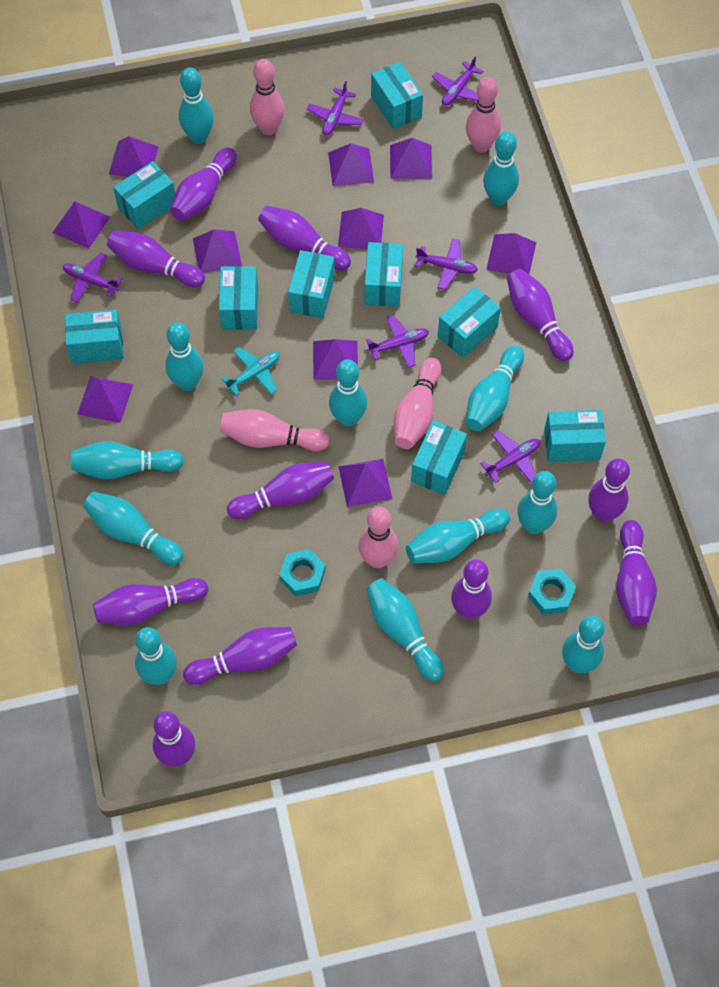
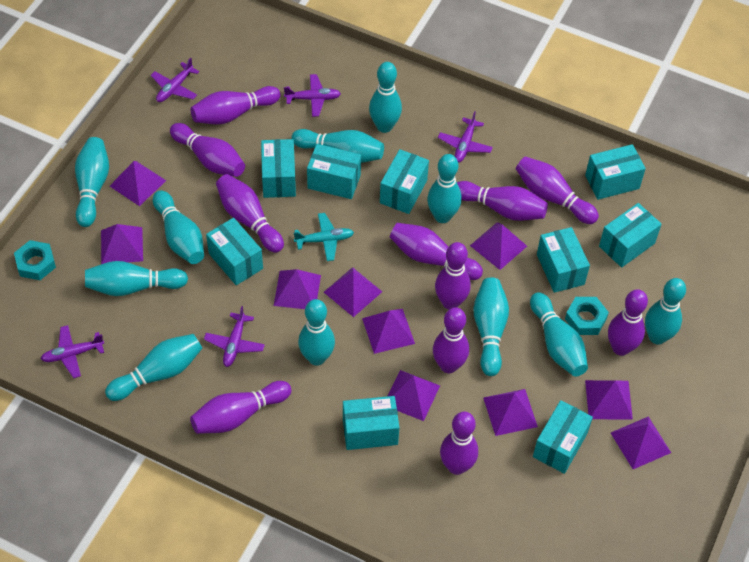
pink bowling pin: 5 -> 0
purple plane: 6 -> 5
turquoise bowling pin: 12 -> 11

